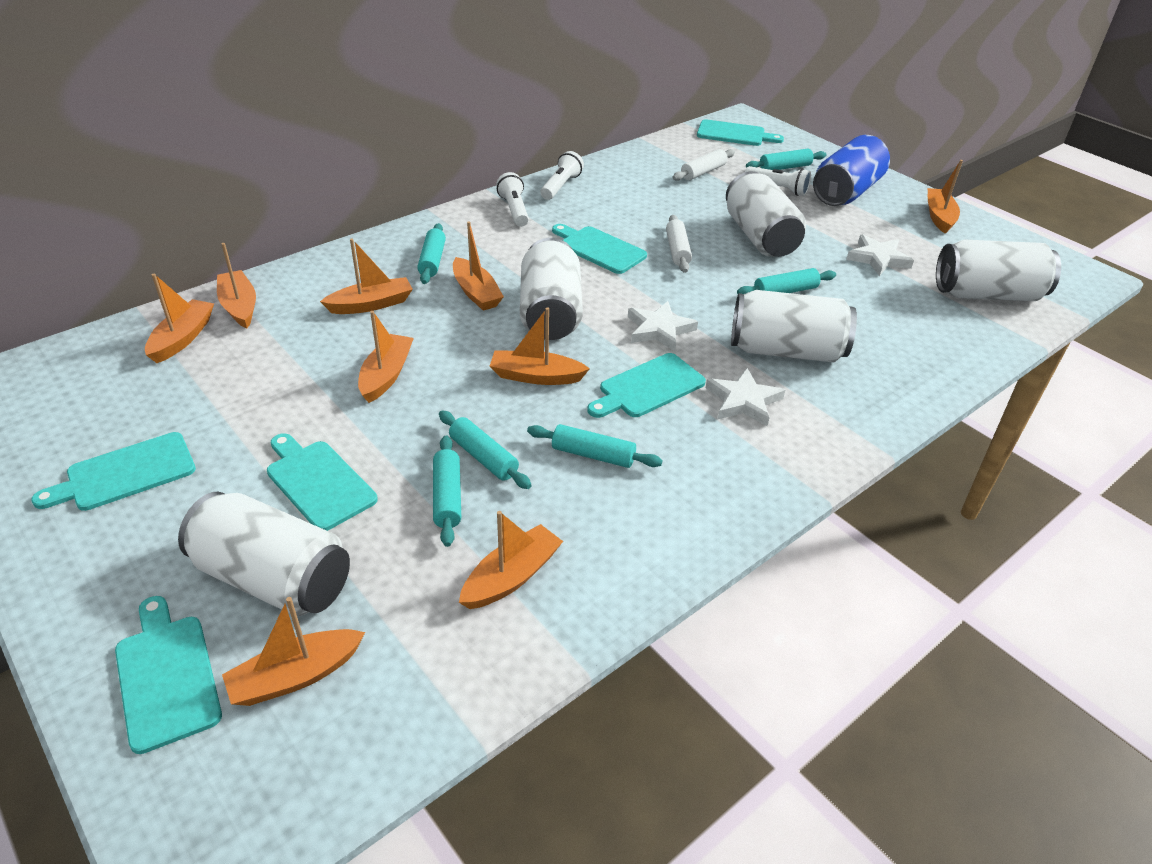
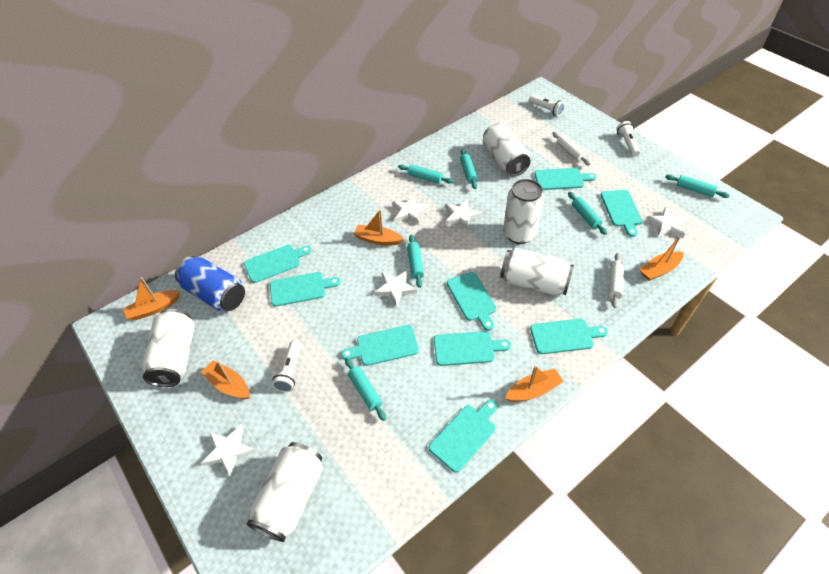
orange boat: 9 -> 5
turquoise cutting board: 6 -> 9
white star: 3 -> 5

